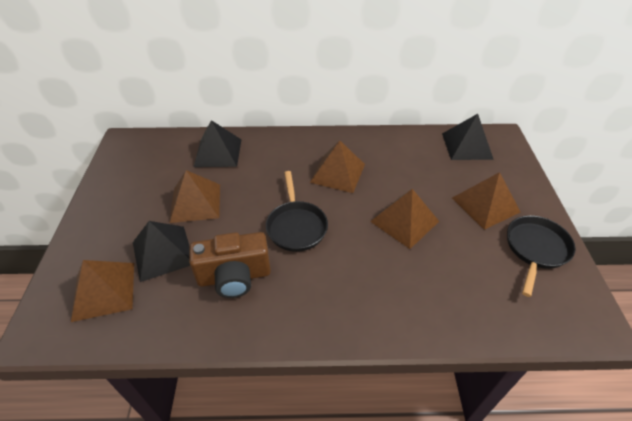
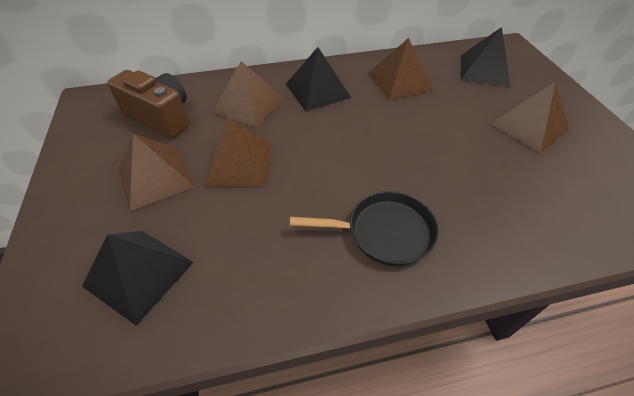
black pan: 2 -> 1

